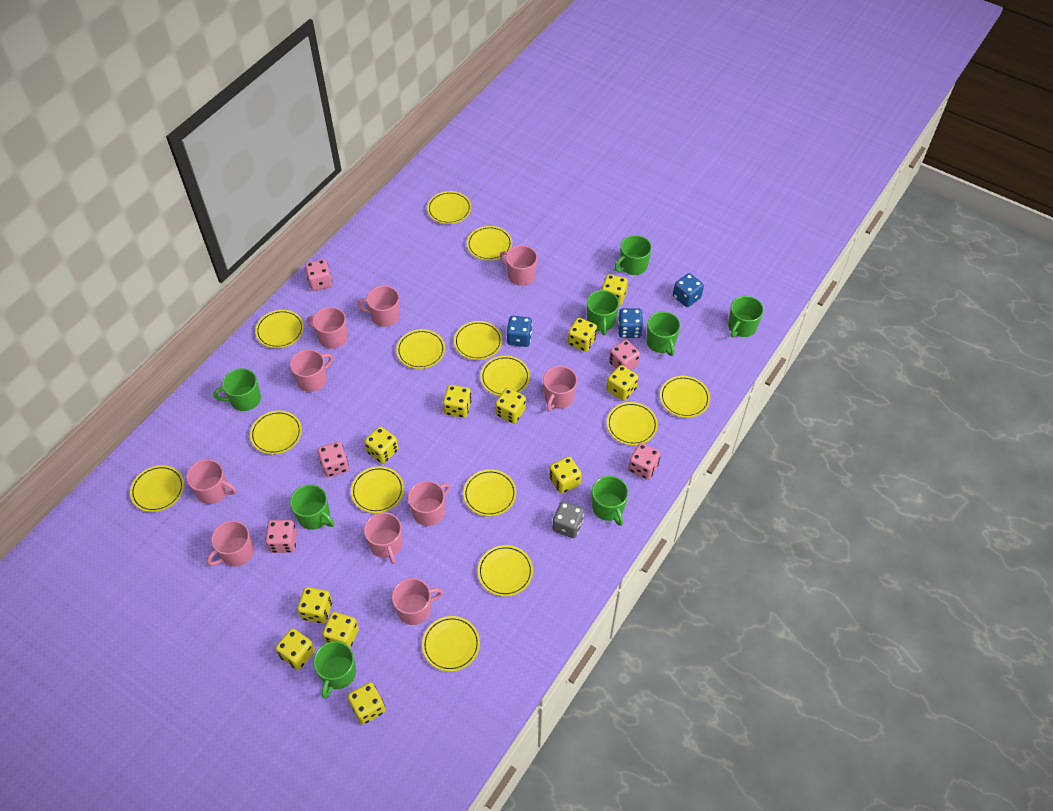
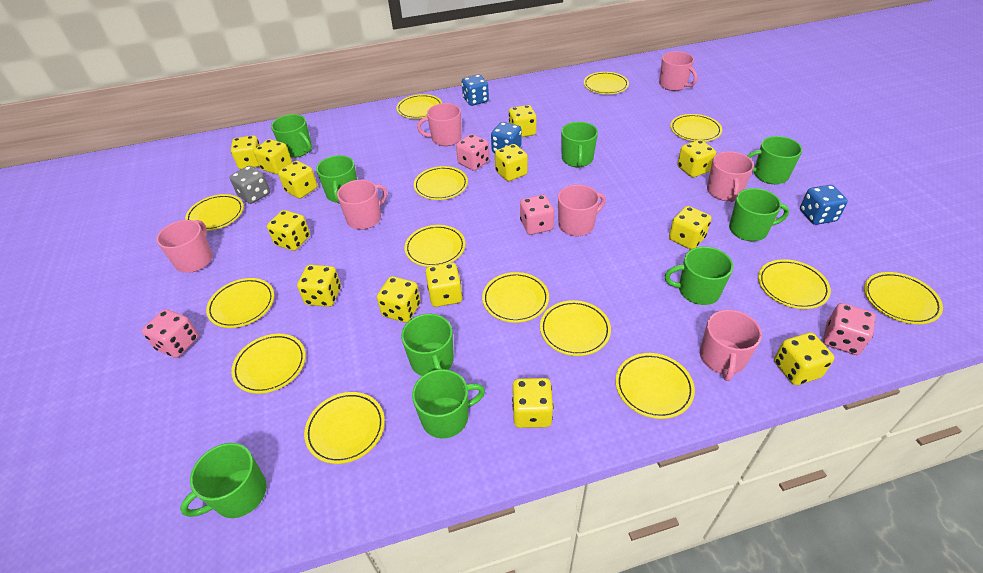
green mug: 8 -> 9
pink dice: 5 -> 4
pink mug: 10 -> 7
yellow dice: 11 -> 13

